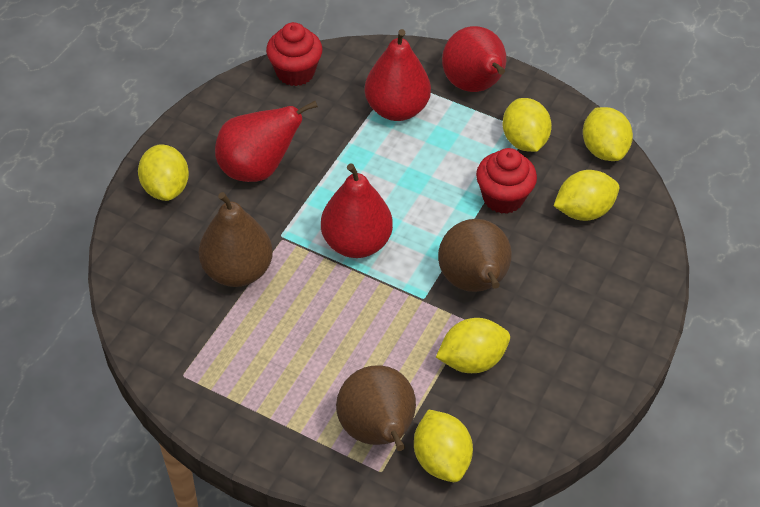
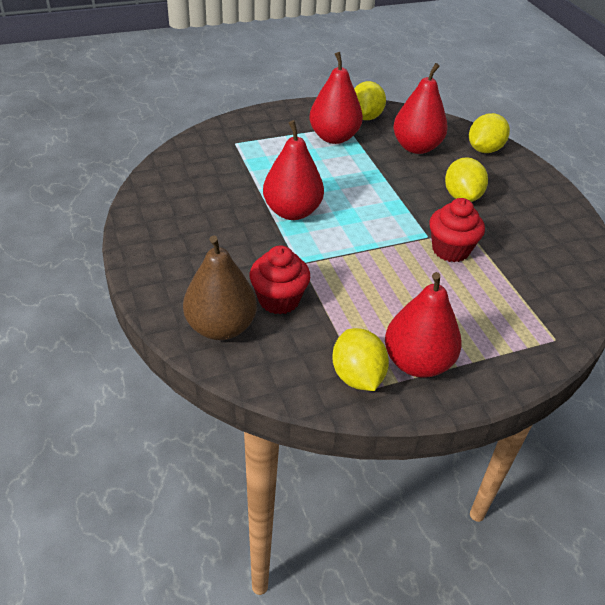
brown pear: 3 -> 1
yellow lemon: 6 -> 4

